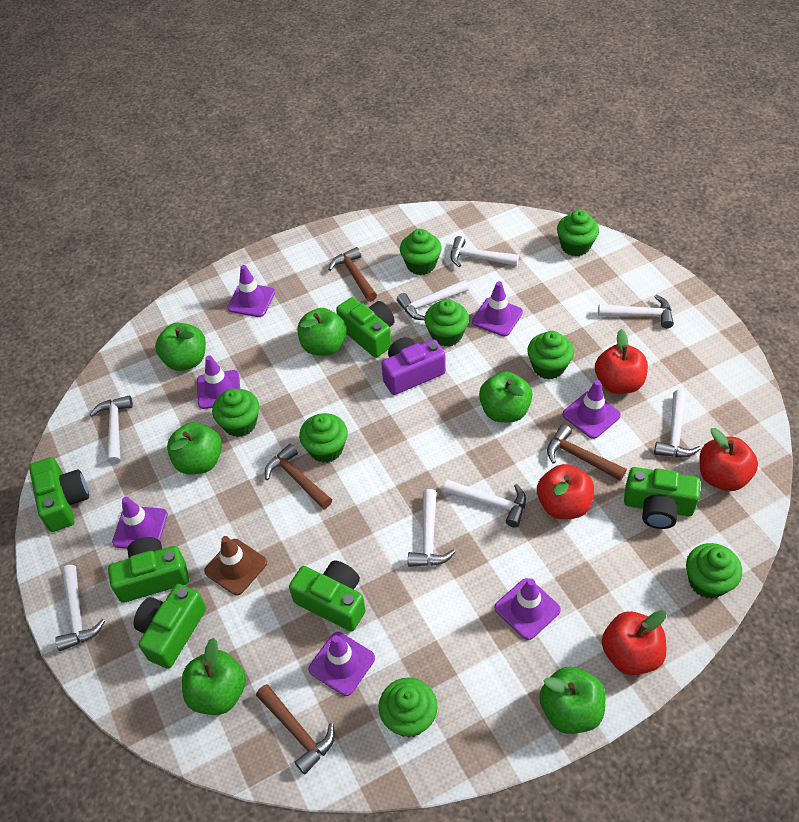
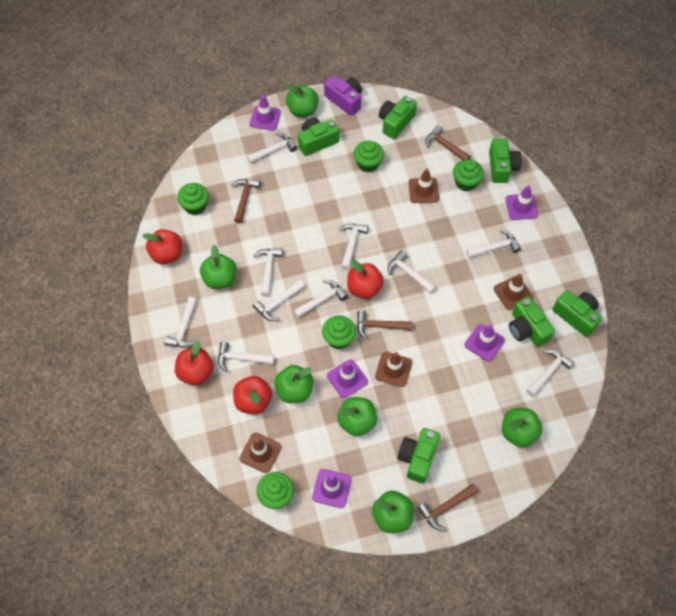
brown traffic cone: 1 -> 4
green cupcake: 8 -> 5
purple traffic cone: 7 -> 5
white hammer: 8 -> 10

